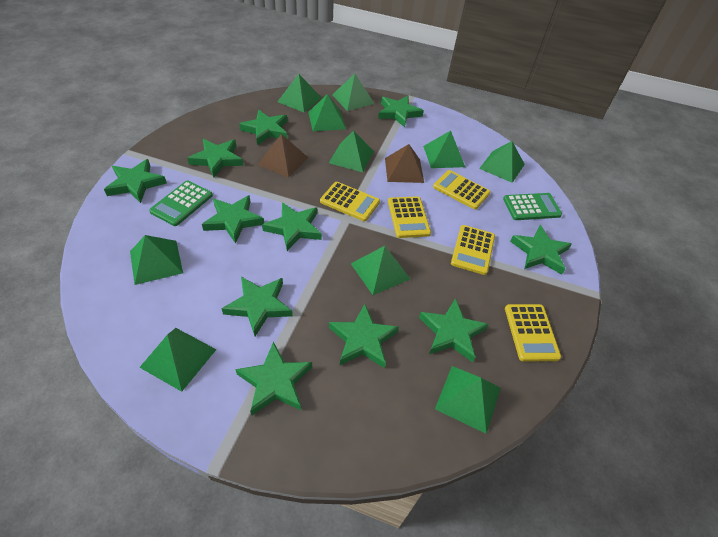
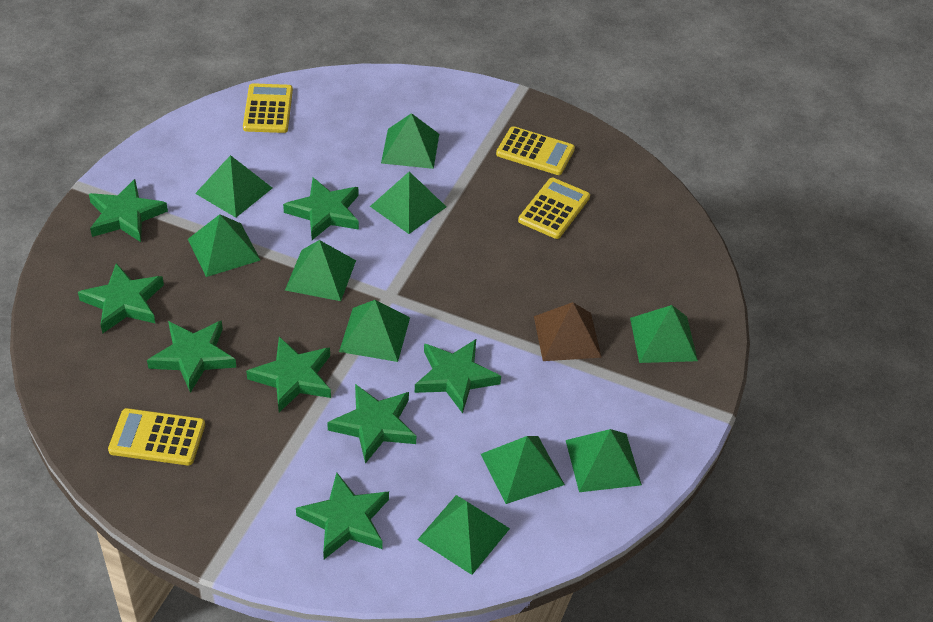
brown pyramid: 2 -> 1
green calculator: 2 -> 0
green star: 11 -> 8
yellow calculator: 5 -> 4

